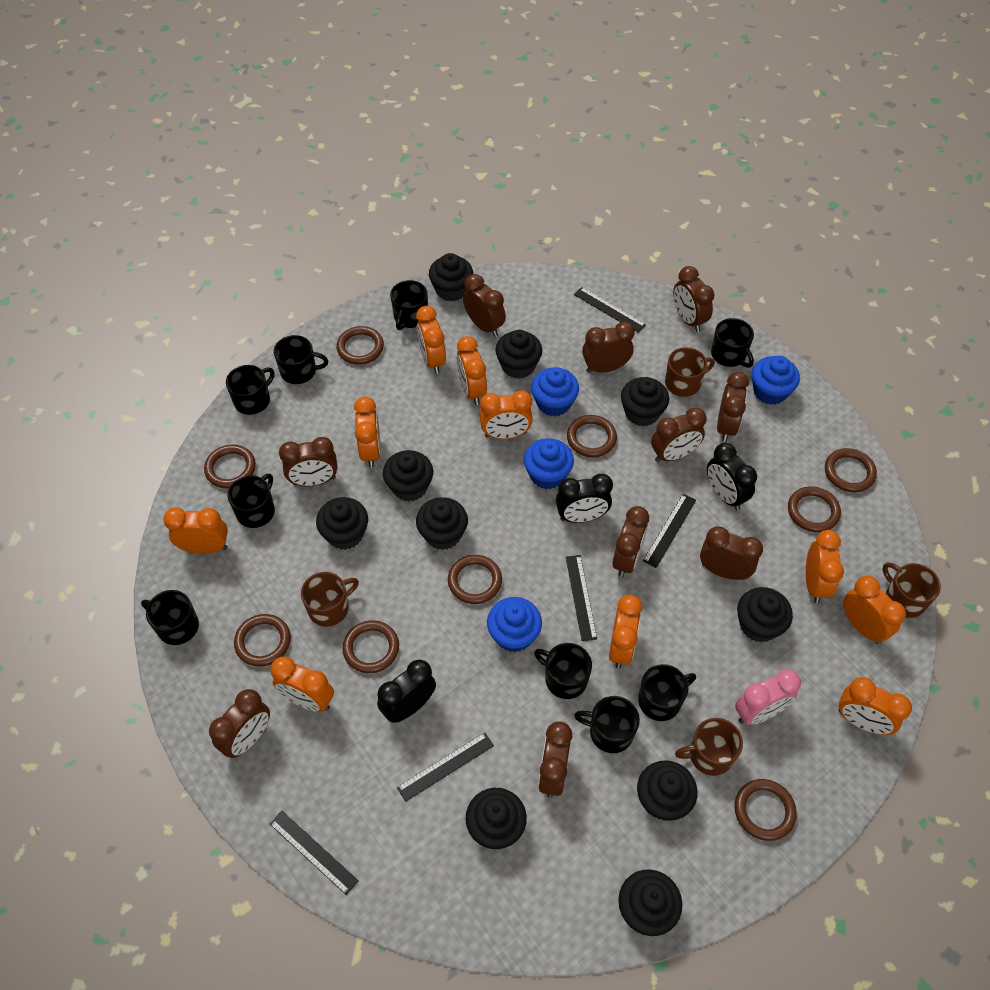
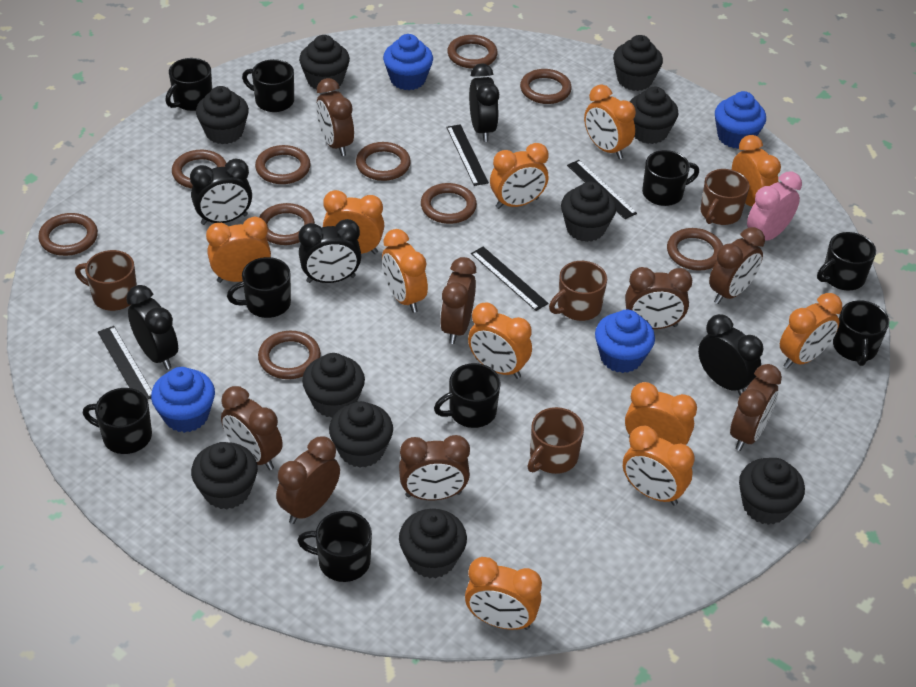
black clock: 3 -> 5
black ruler: 5 -> 4
brown clock: 10 -> 8
brown ring: 9 -> 10
orange clock: 10 -> 11

